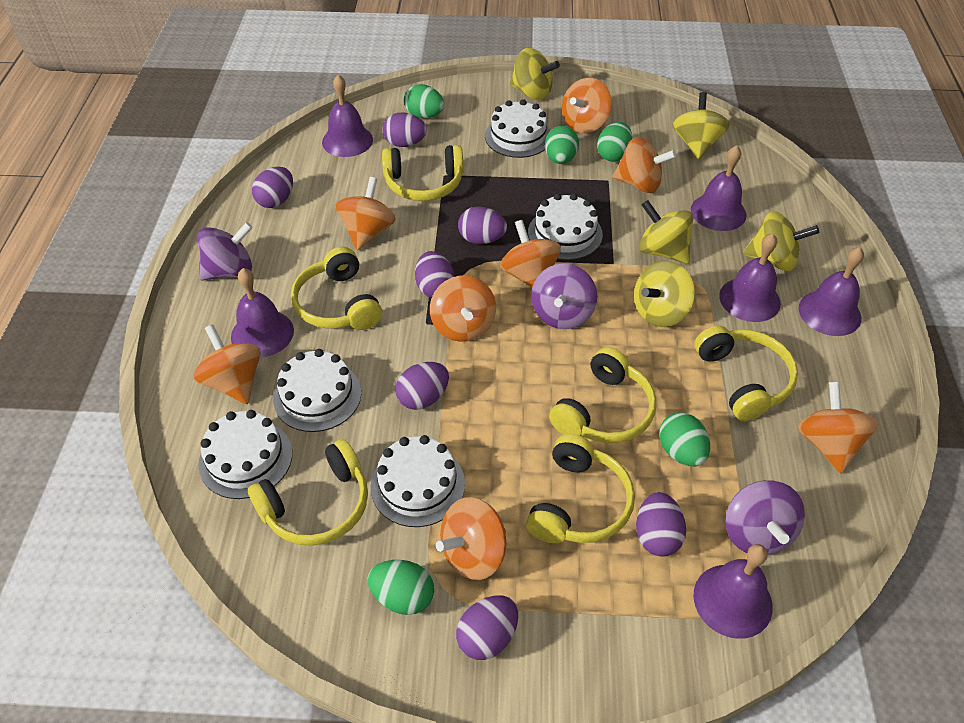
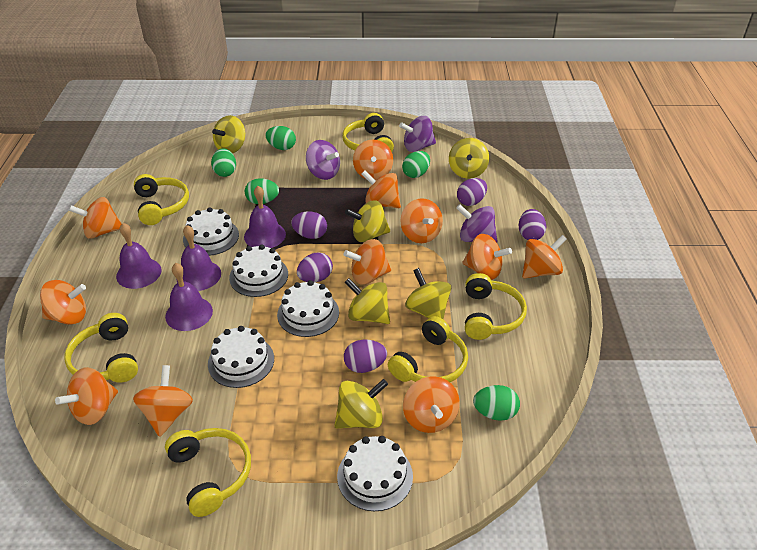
orange spinning top: 8 -> 11
purple bell: 6 -> 4
purple egg: 7 -> 5
yellow spinning top: 5 -> 6

